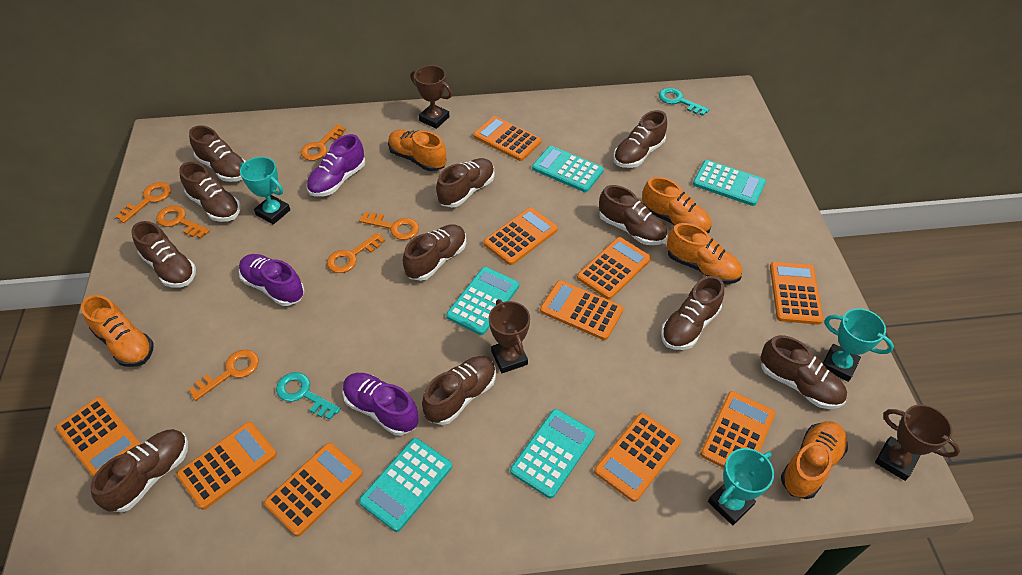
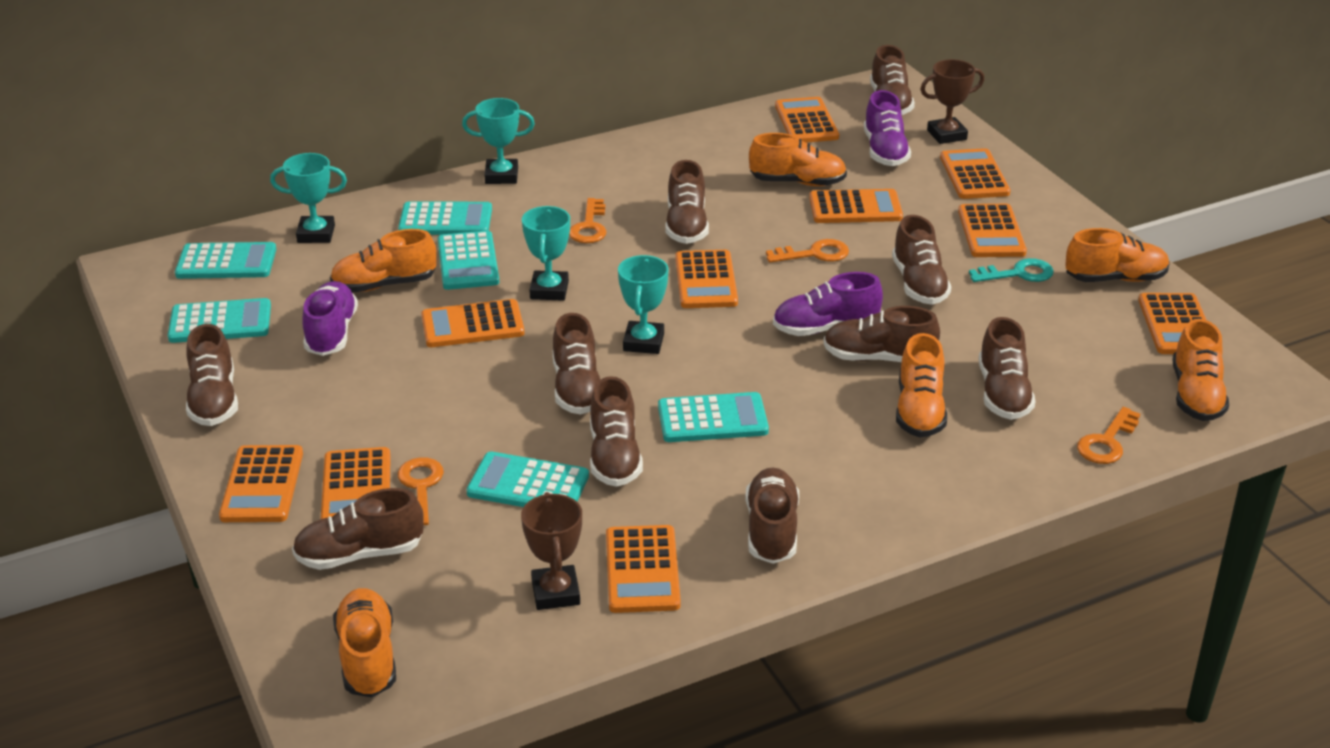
brown shoe: 11 -> 10
brown trophy: 3 -> 2
orange key: 6 -> 4
orange shoe: 5 -> 6
turquoise calculator: 5 -> 6
turquoise key: 2 -> 1
turquoise trophy: 3 -> 4

